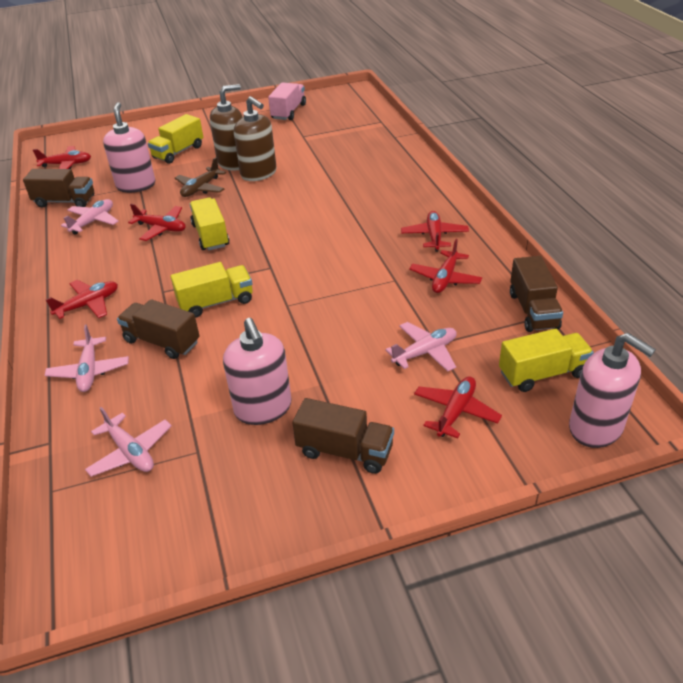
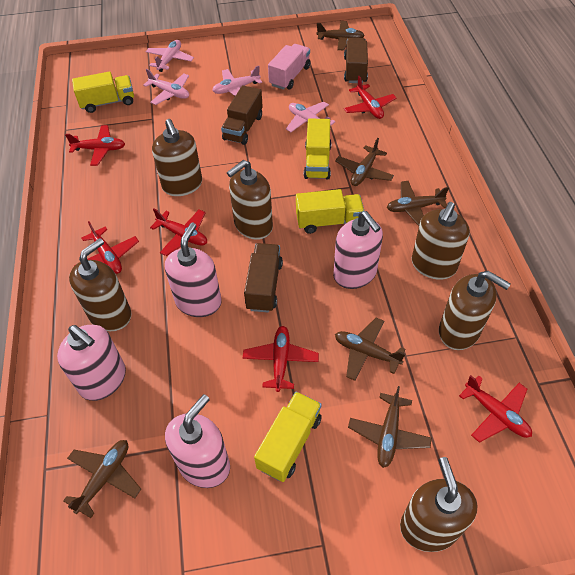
brown plane: 1 -> 6
brown soap dispenser: 2 -> 6
brown truck: 4 -> 3
pink soap dispenser: 3 -> 4

